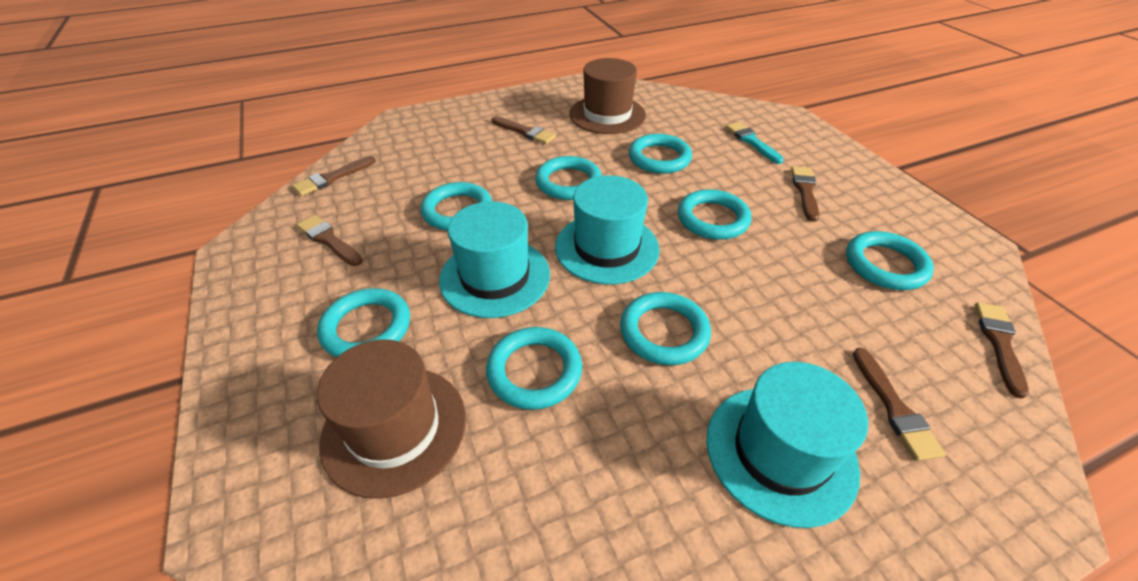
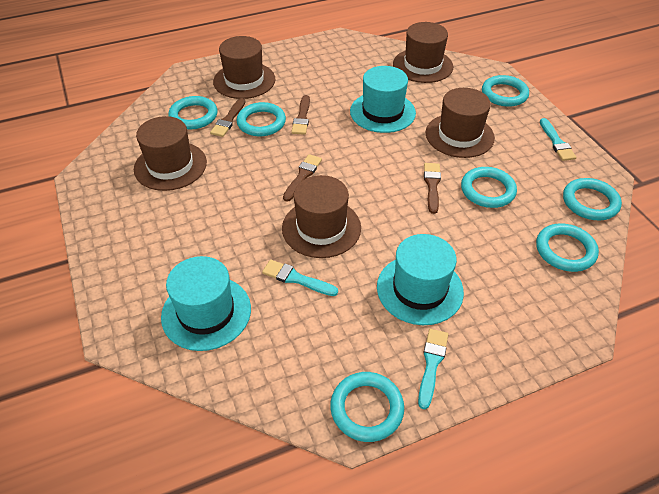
brown brush: 6 -> 4
brown hat: 2 -> 5
turquoise brush: 1 -> 3
turquoise ring: 8 -> 7

